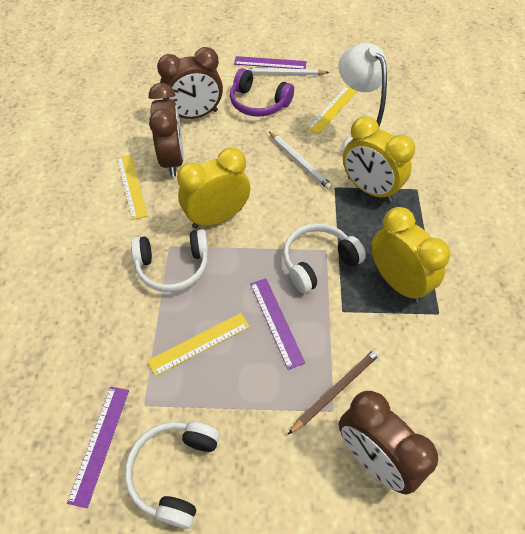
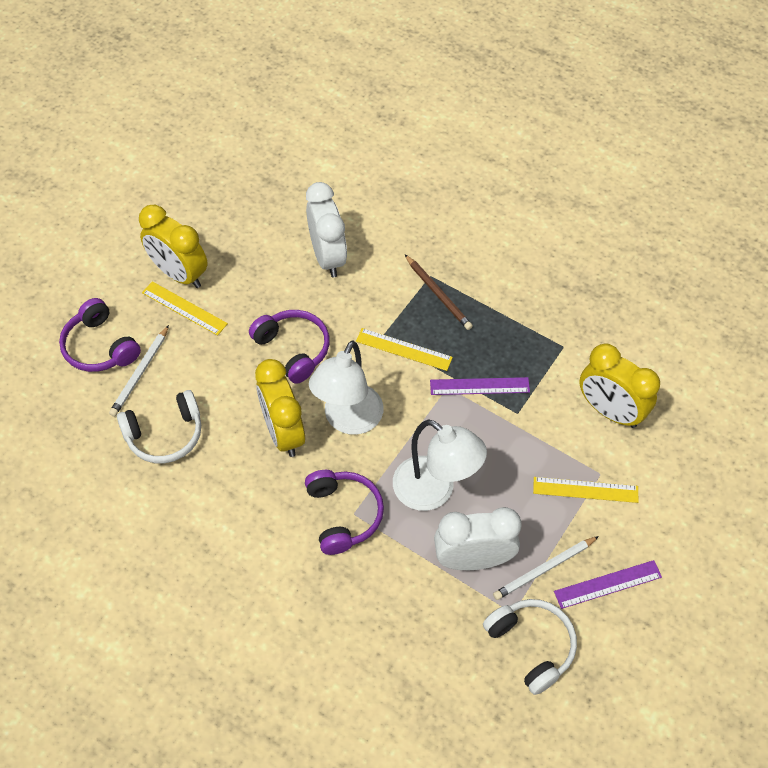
brown clock: 3 -> 0
purple headphones: 1 -> 3
purple ruler: 3 -> 2
white clock: 0 -> 2
white headphones: 3 -> 2
white lamp: 1 -> 2

